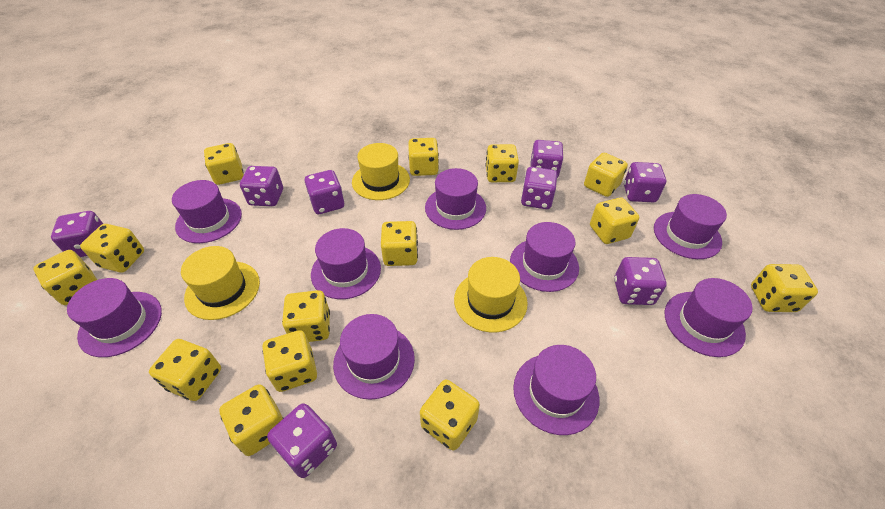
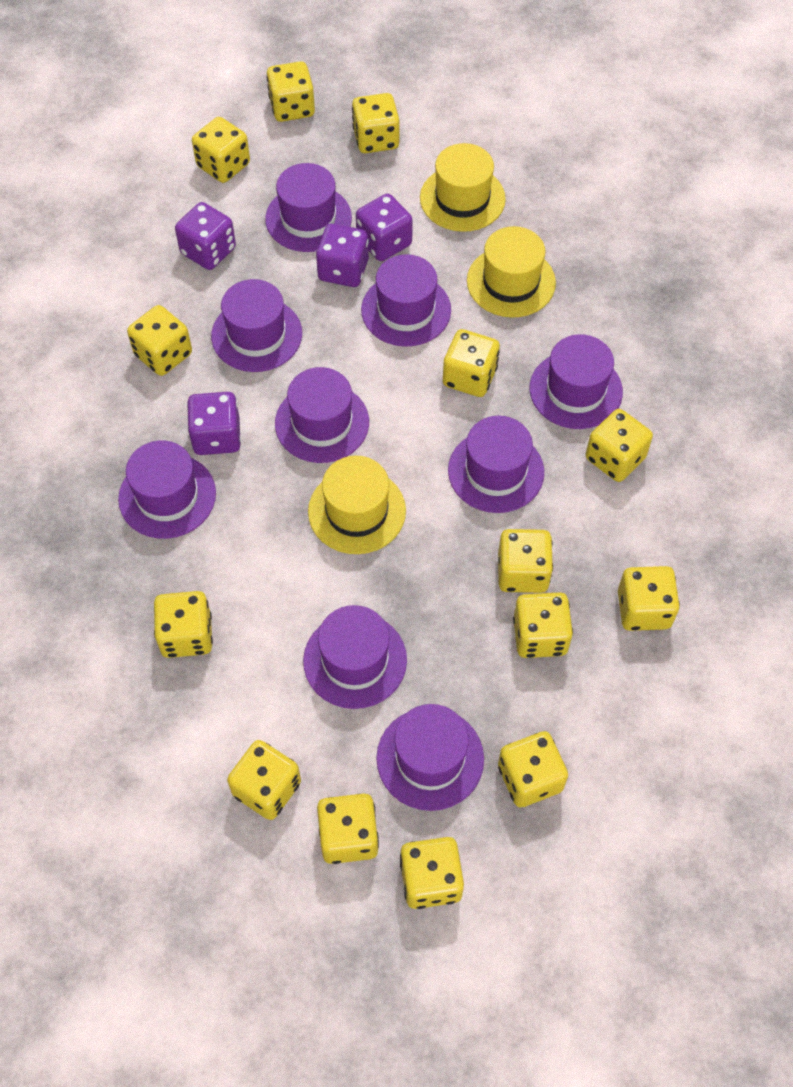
purple dice: 8 -> 4

